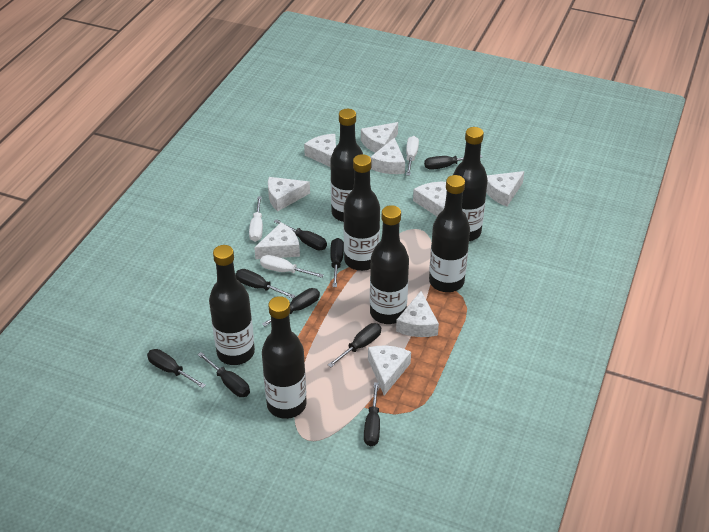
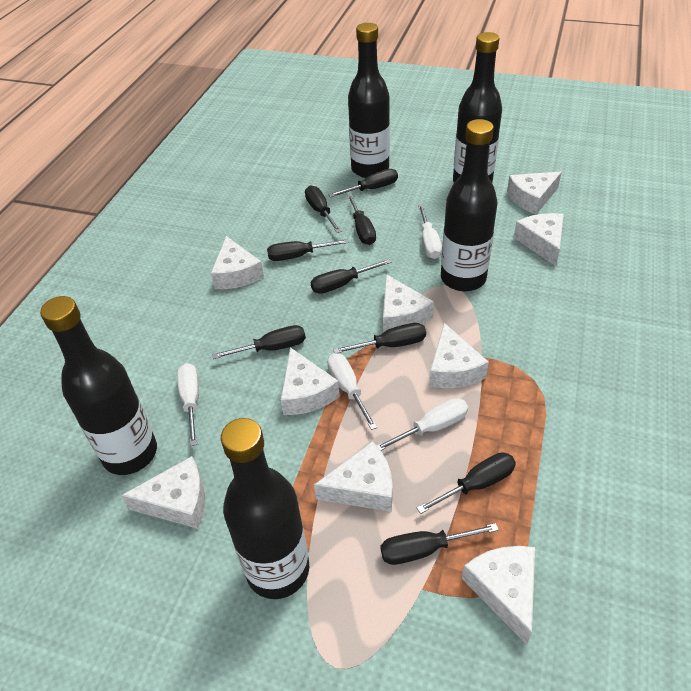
black bottle: 7 -> 5
white screwdriver: 3 -> 4

